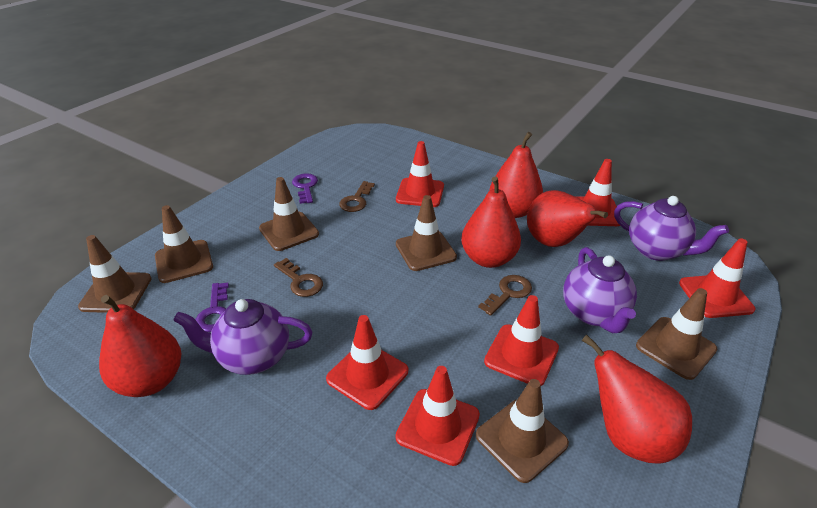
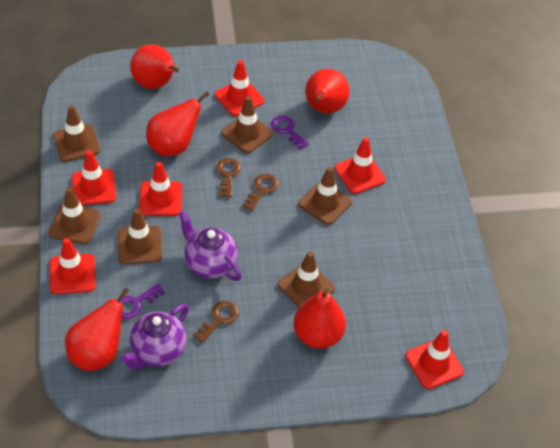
purple teapot: 3 -> 2

